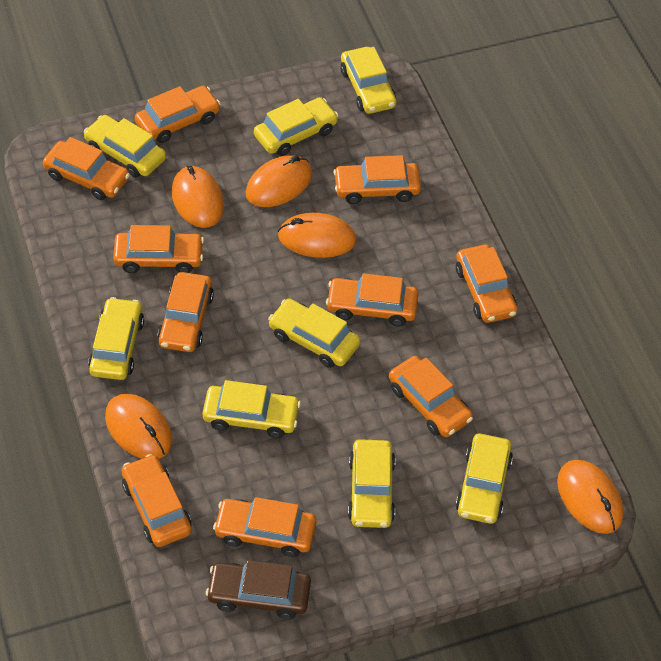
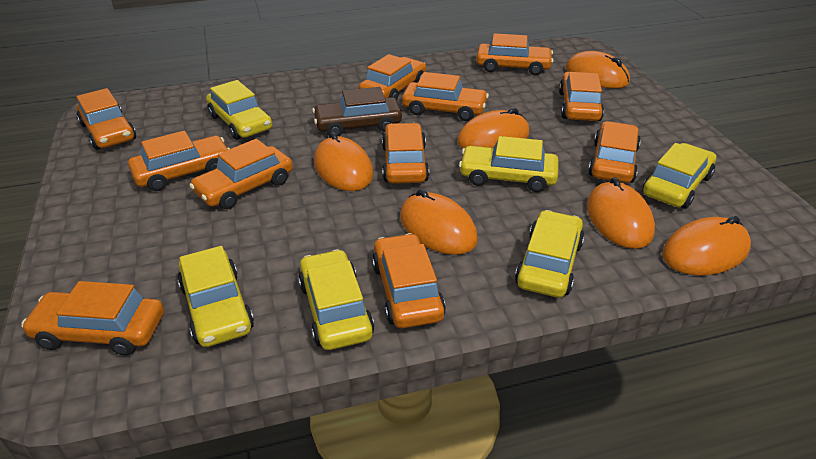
orange car: 10 -> 11
orange mouse: 5 -> 6
yellow car: 8 -> 6

